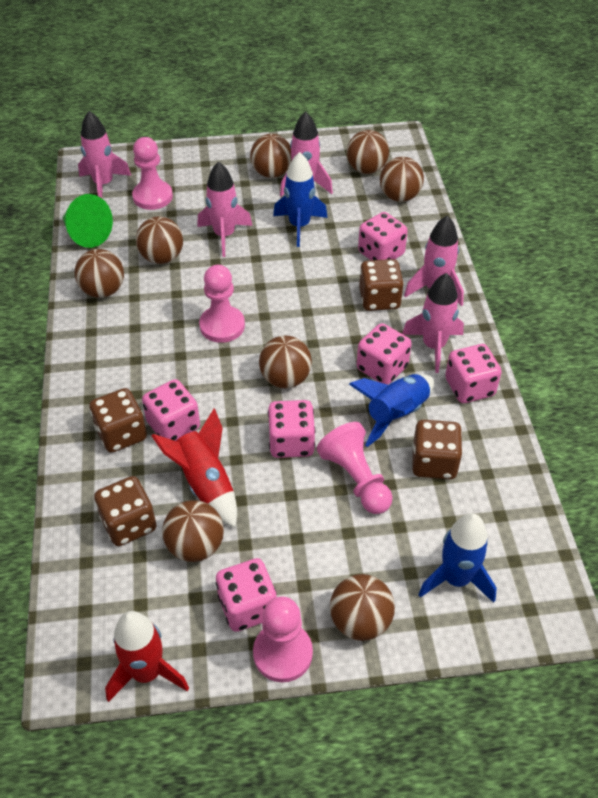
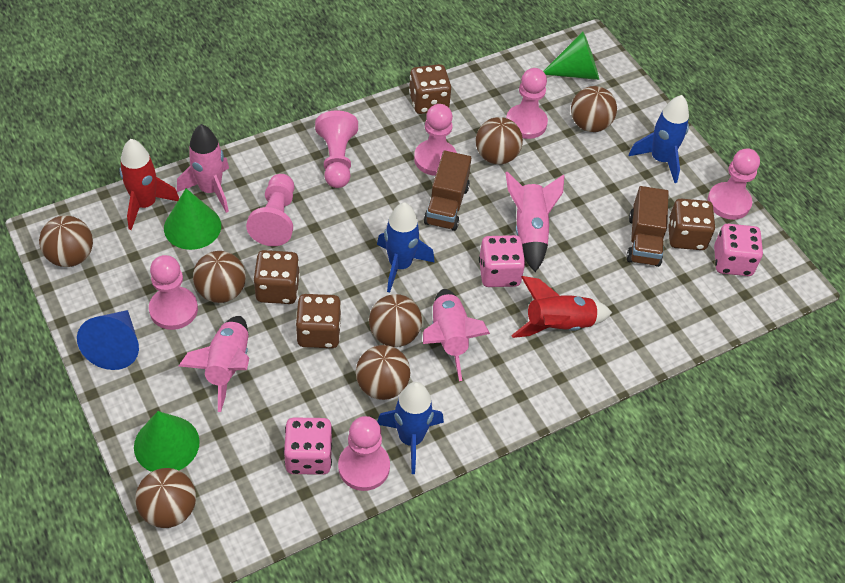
blue cone: 0 -> 1
brown ball: 8 -> 7
brown truck: 0 -> 2
green cone: 1 -> 3
pink dice: 6 -> 3
pink pawn: 4 -> 7
pink rocket: 5 -> 4

